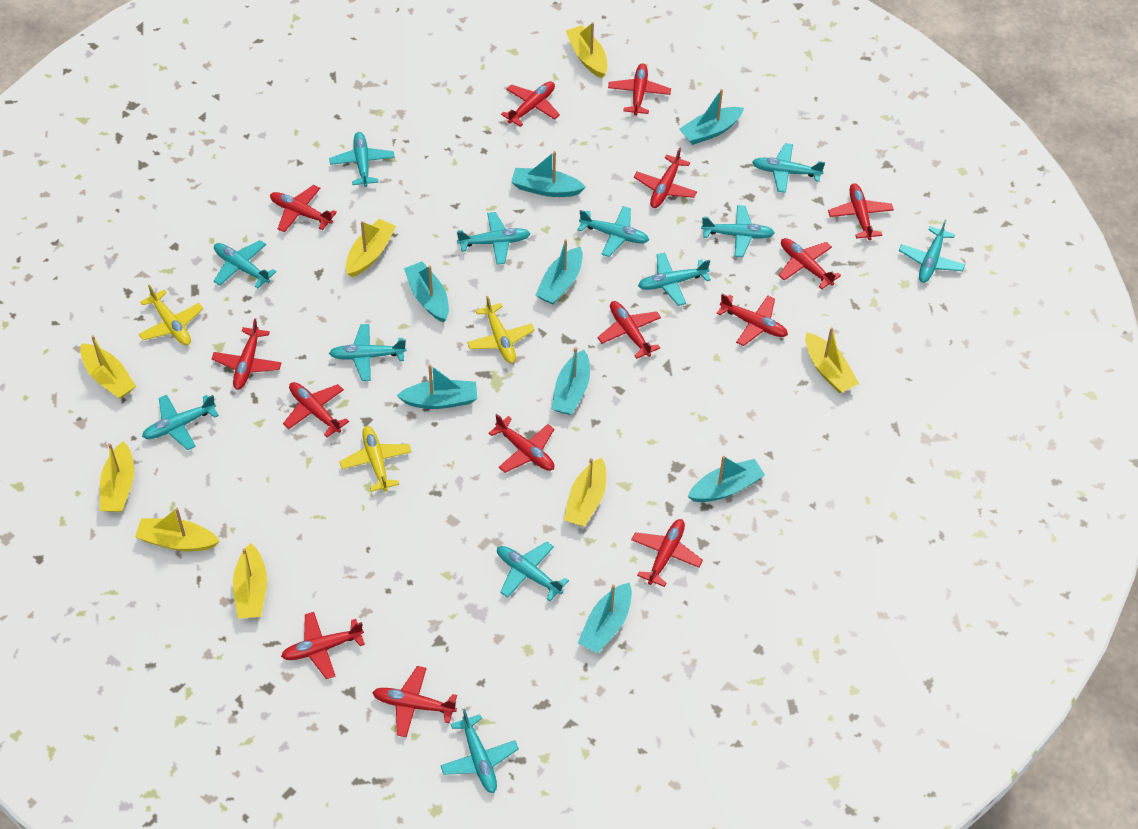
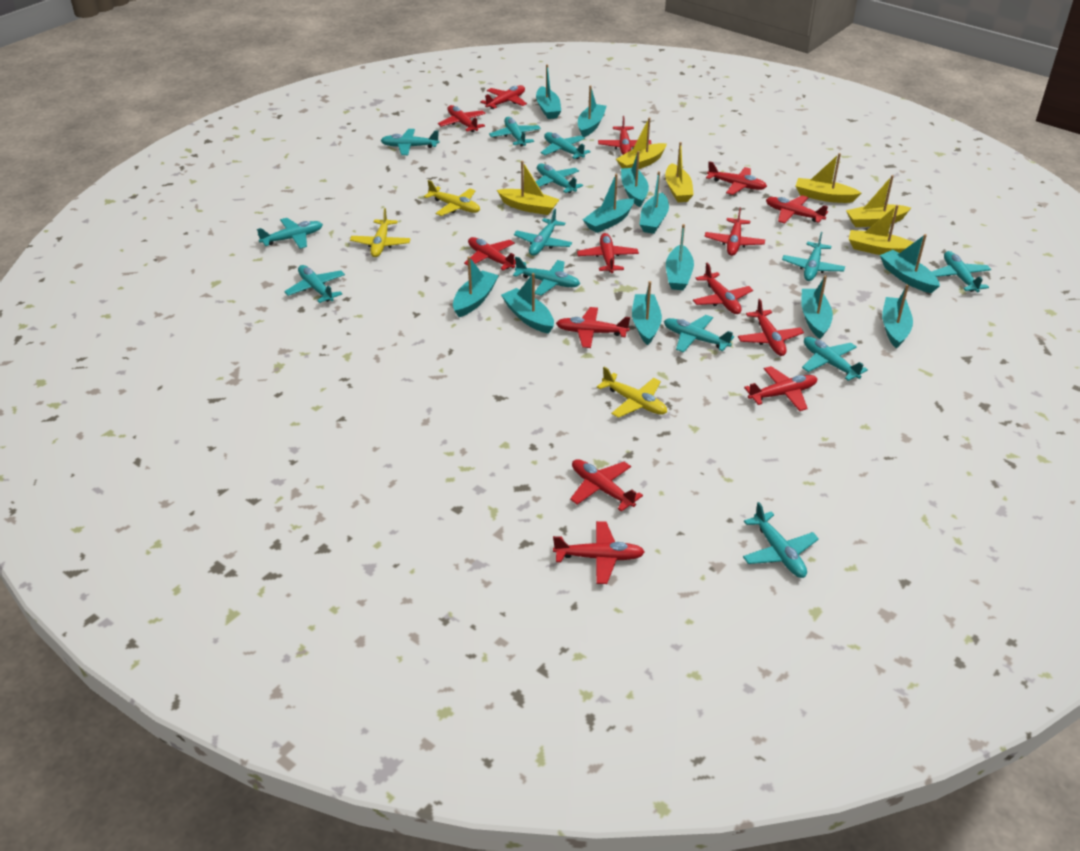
turquoise boat: 8 -> 12
turquoise plane: 12 -> 13
yellow boat: 8 -> 6

